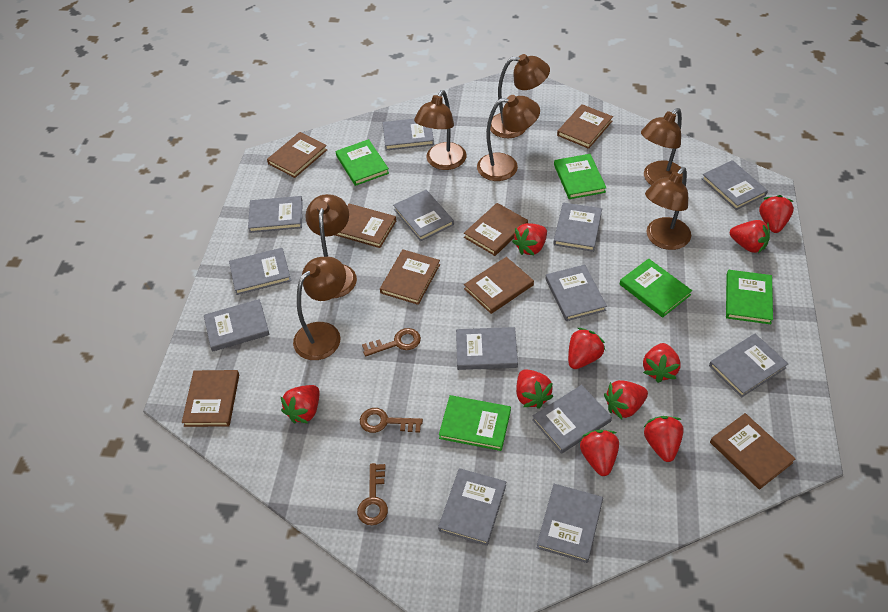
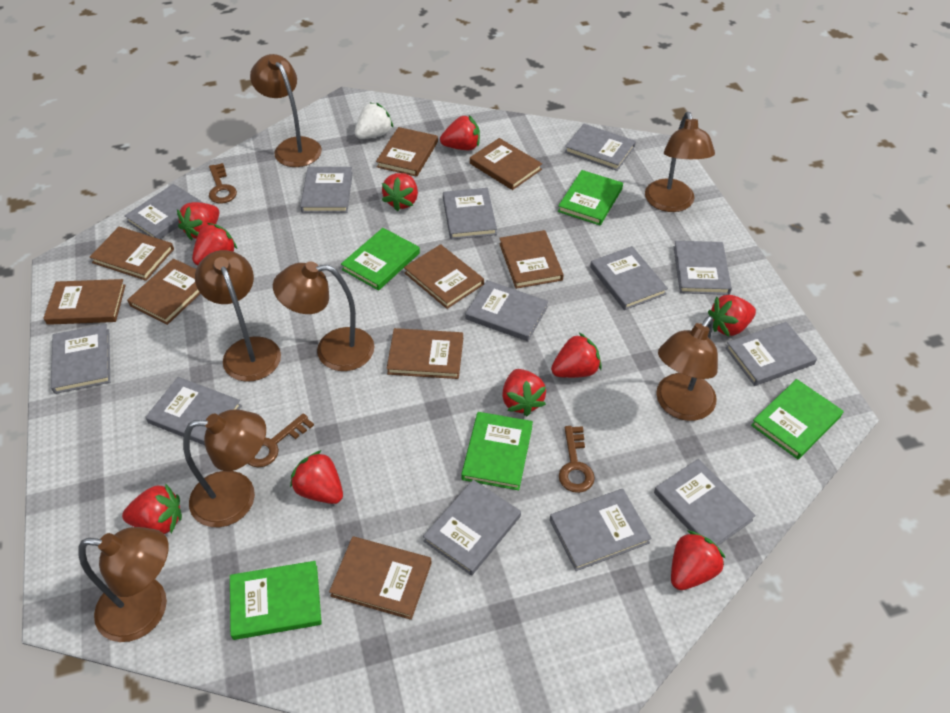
brown book: 8 -> 9
white strawberry: 0 -> 1

